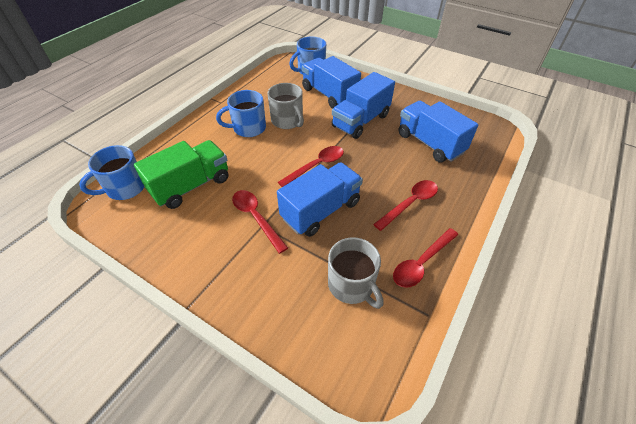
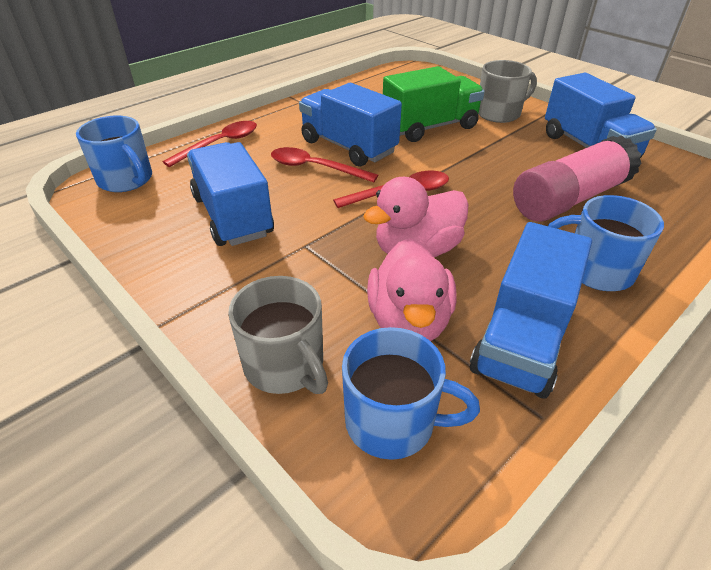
pink duck: 0 -> 2
pink glue stick: 0 -> 1
red spoon: 4 -> 3

